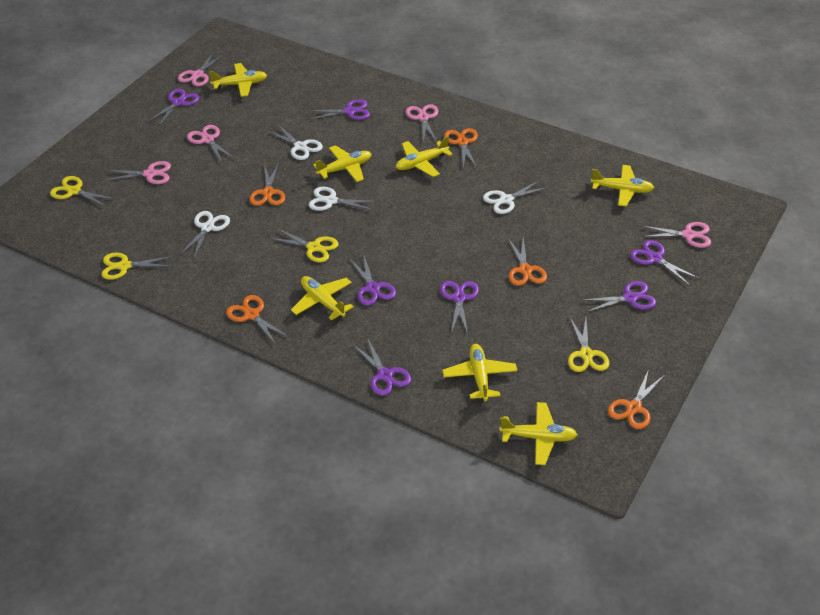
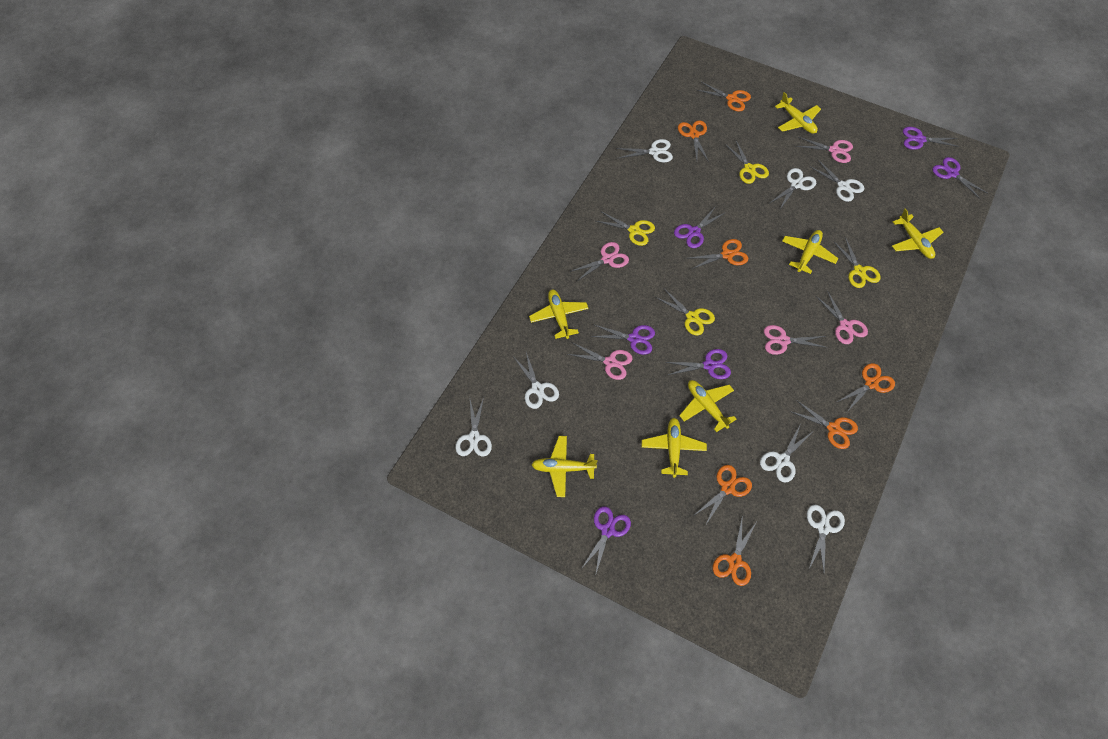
orange scissors: 5 -> 7
purple scissors: 7 -> 6
white scissors: 4 -> 7

